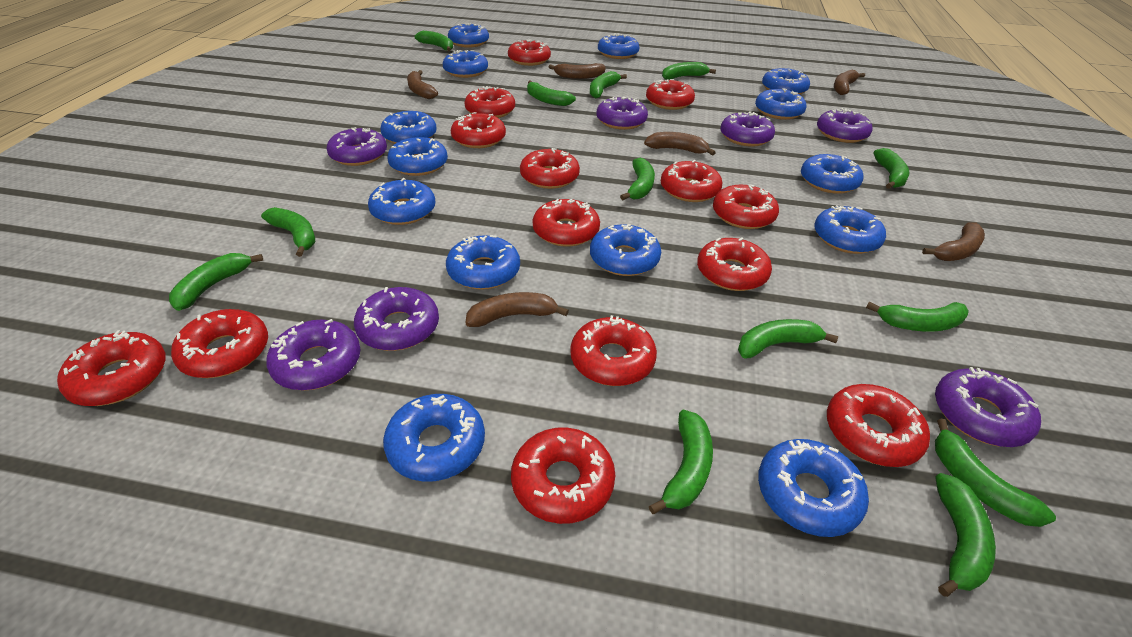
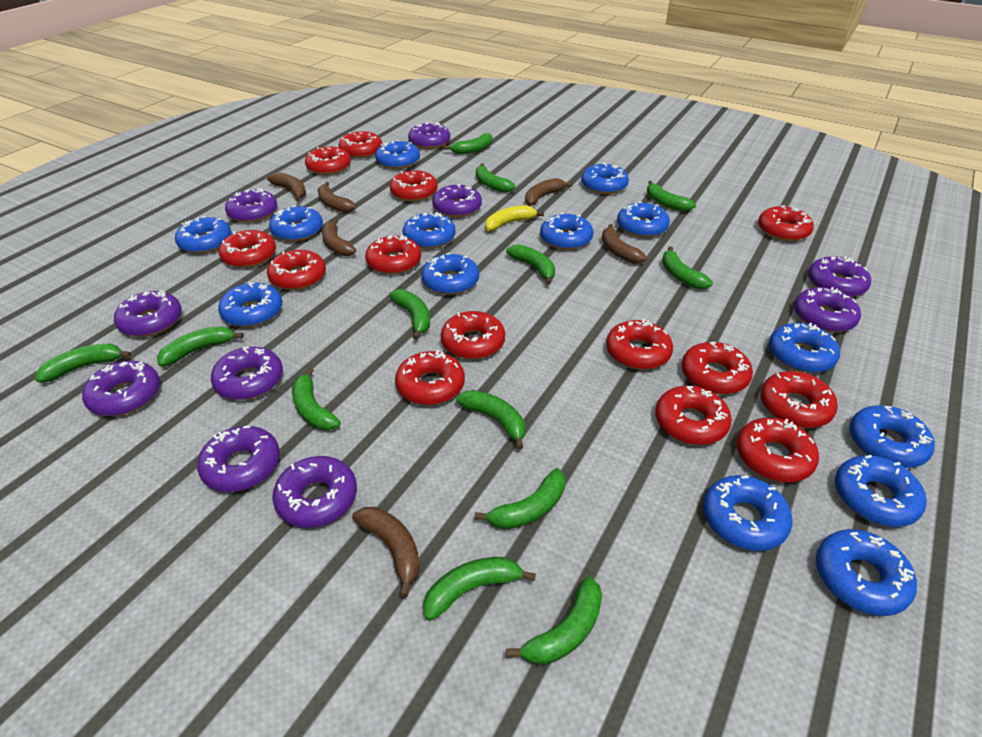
purple donut: 7 -> 10
yellow banana: 0 -> 1

